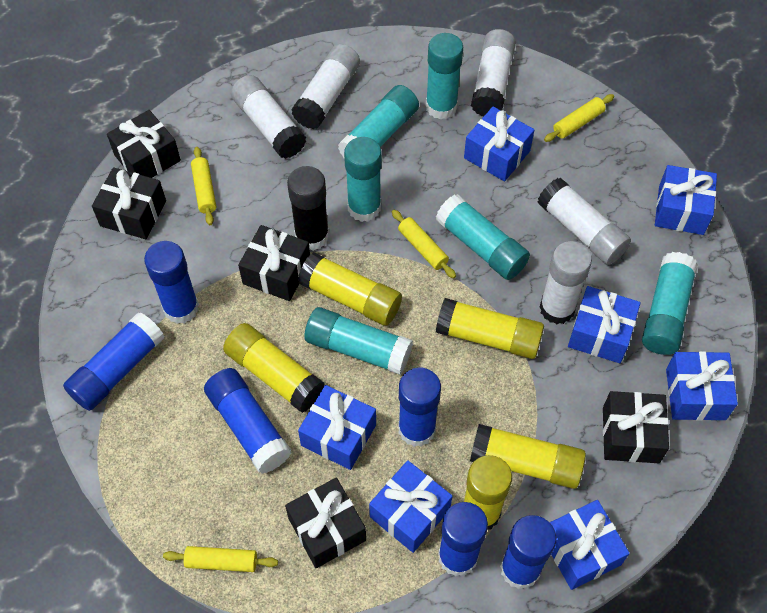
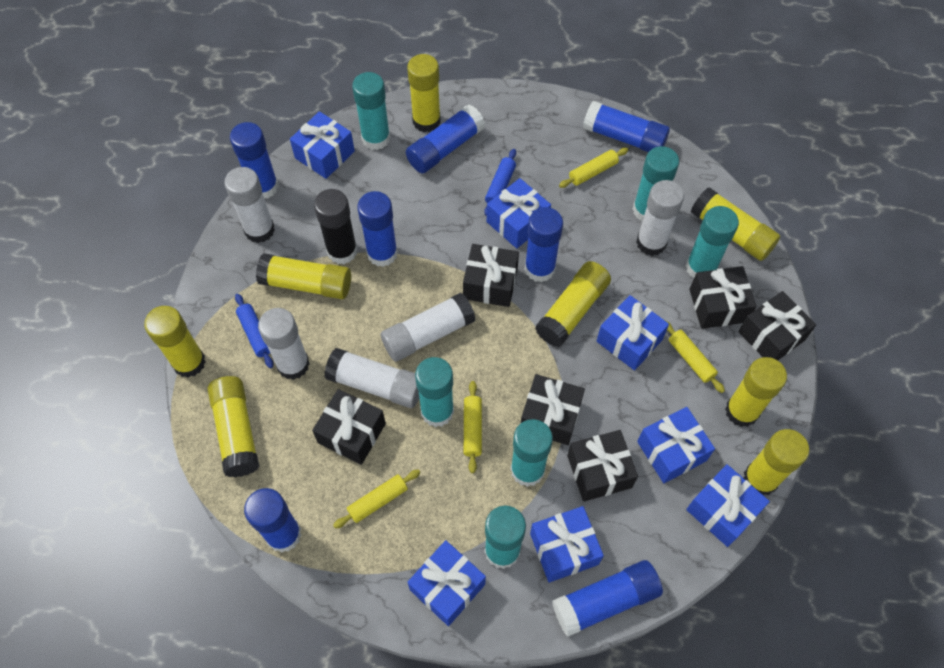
black gift: 5 -> 6
blue glue stick: 6 -> 7
blue rolling pin: 0 -> 2
yellow glue stick: 5 -> 8

